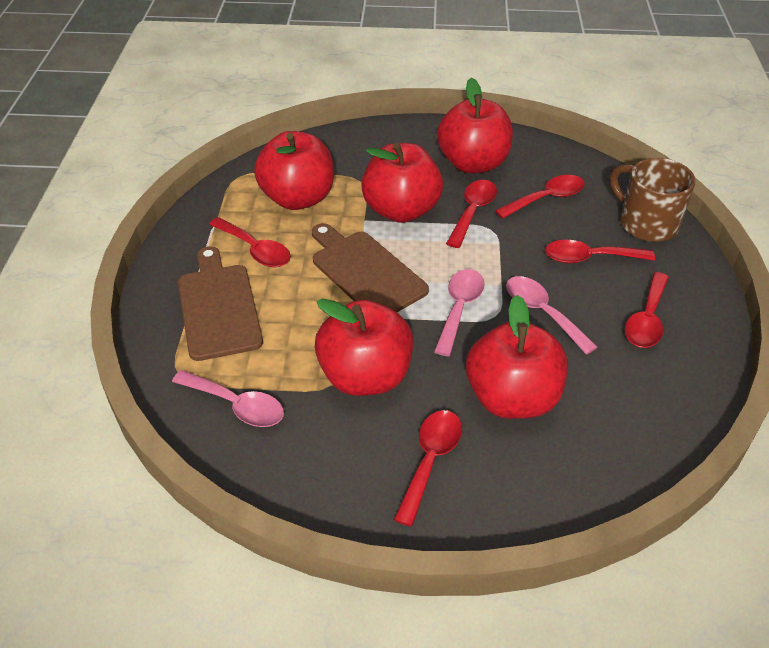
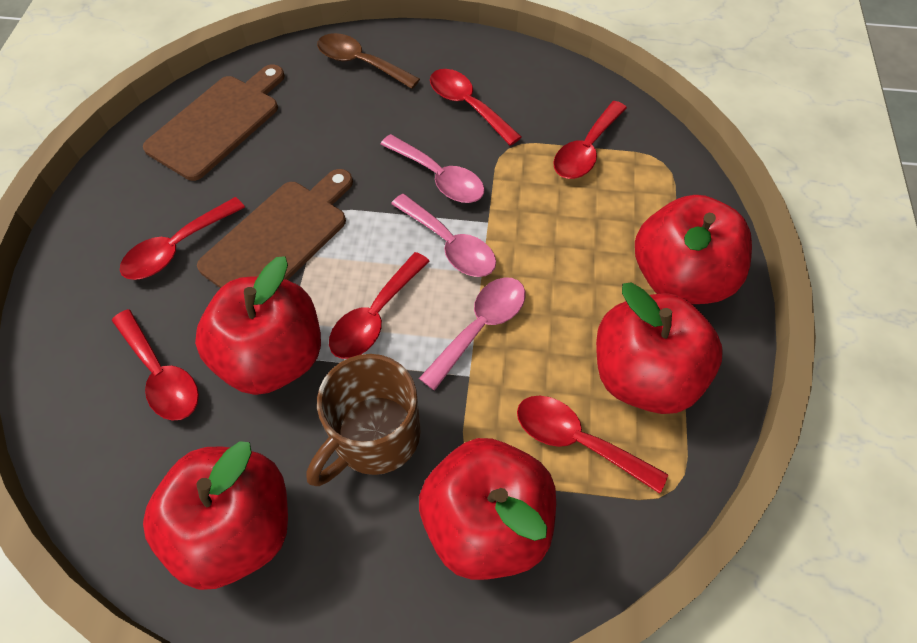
brown spoon: 0 -> 1

